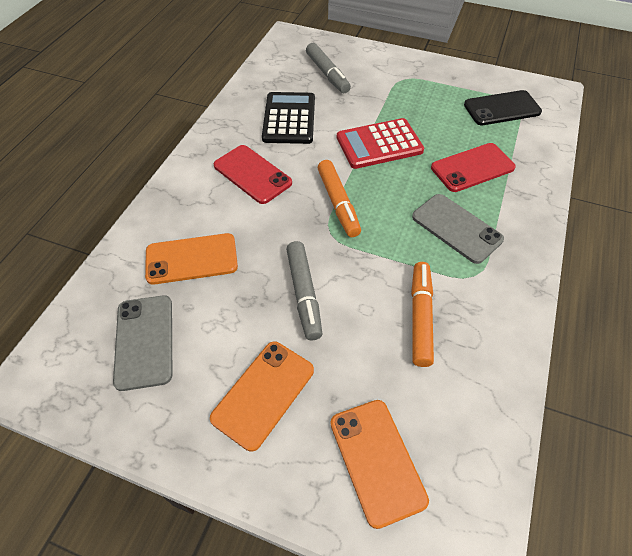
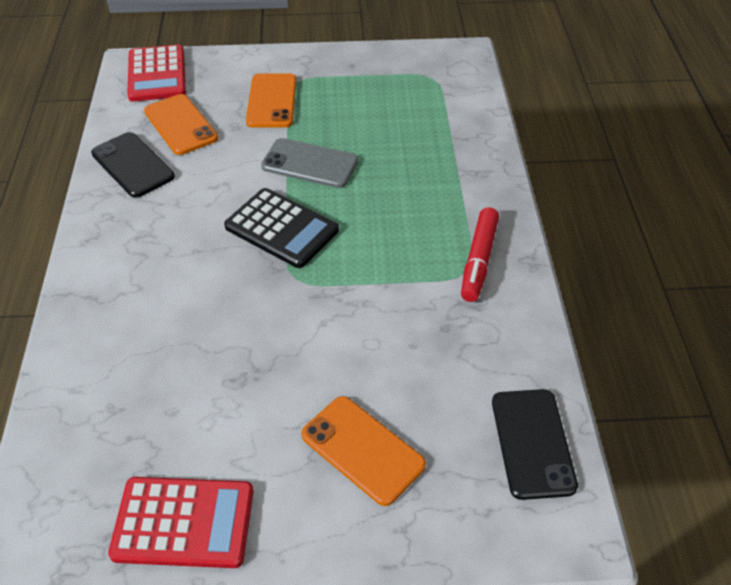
black phone: 1 -> 2
grey marker: 2 -> 0
grey phone: 2 -> 1
orange marker: 2 -> 0
red calculator: 1 -> 2
red marker: 0 -> 1
red phone: 2 -> 0

